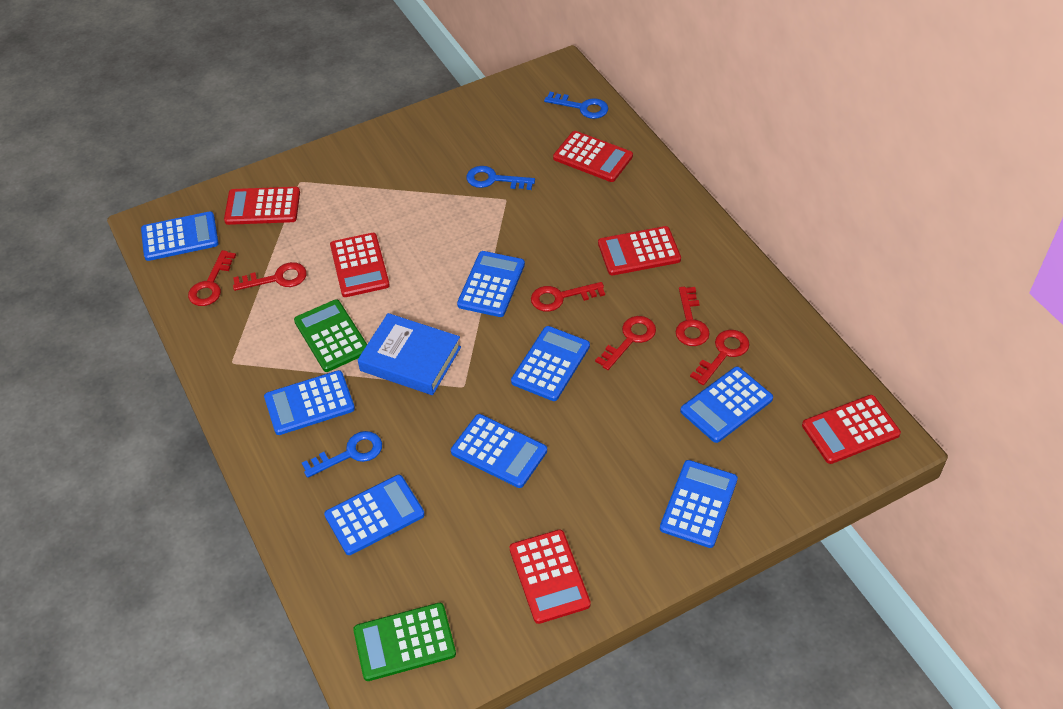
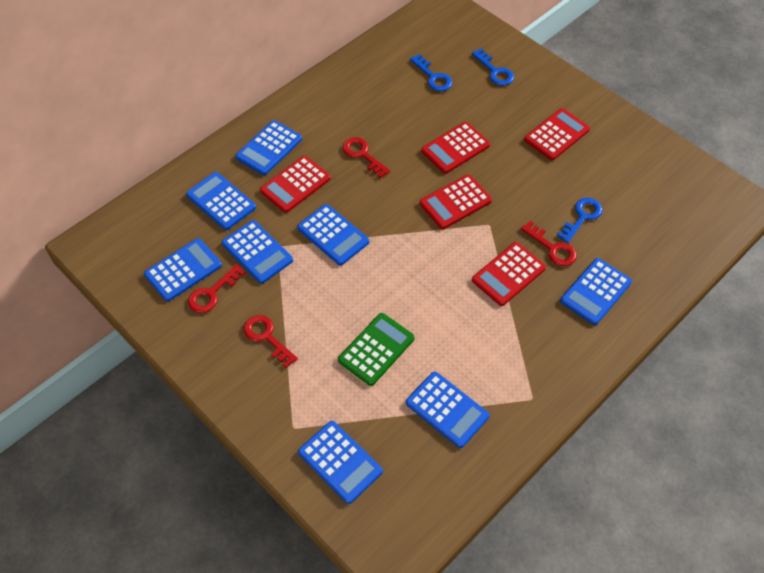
blue book: 1 -> 0
green calculator: 2 -> 1
red calculator: 6 -> 5
red key: 6 -> 4

